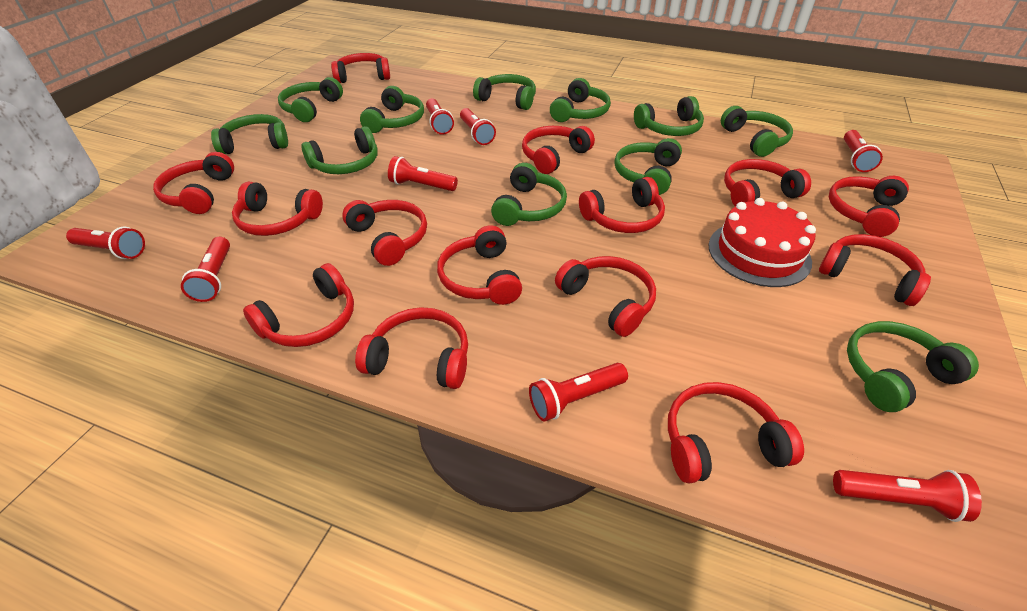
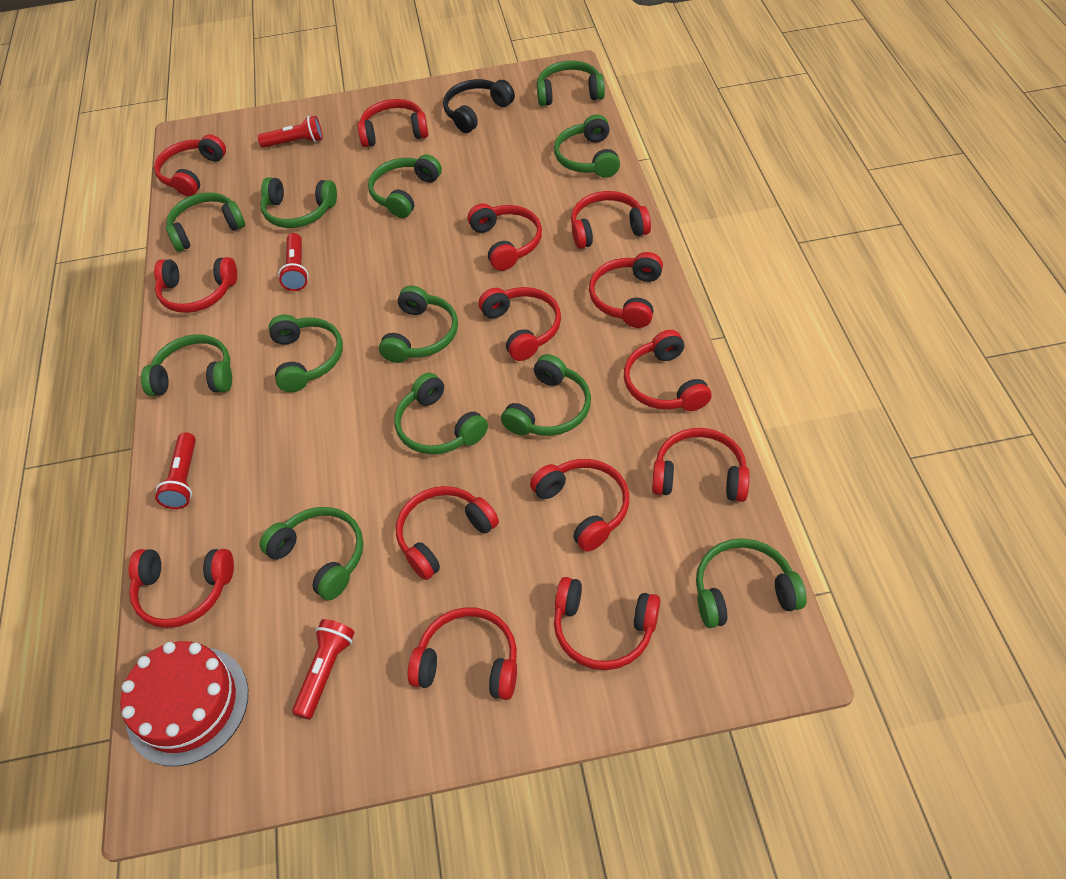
black headphones: 0 -> 1
green headphones: 11 -> 12
red flashlight: 8 -> 4

